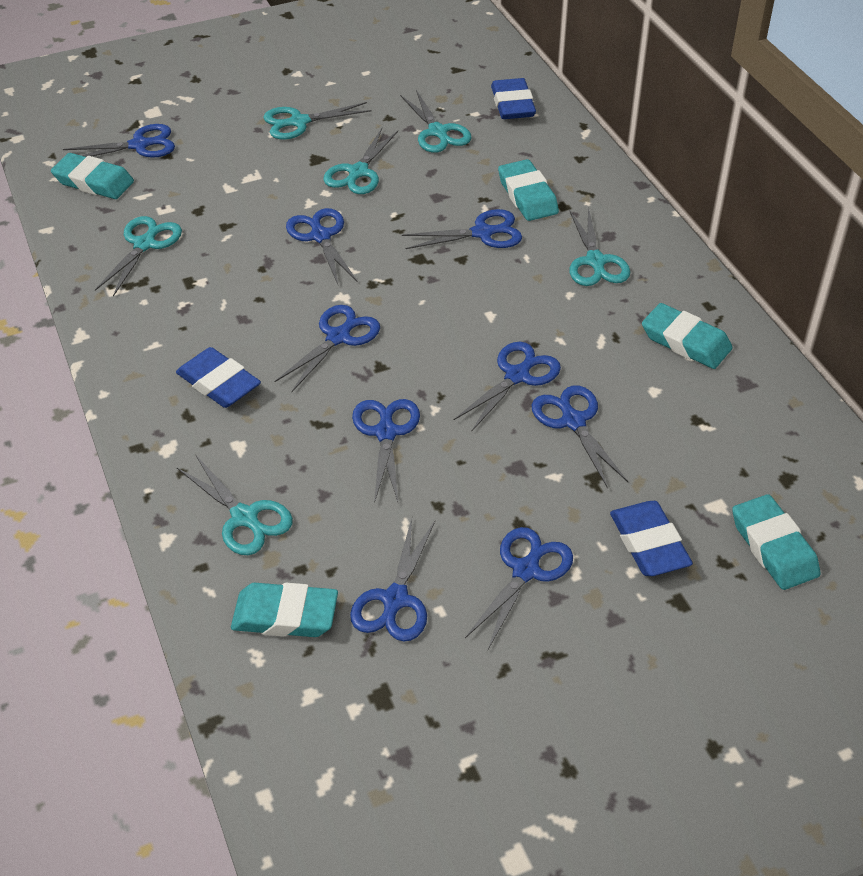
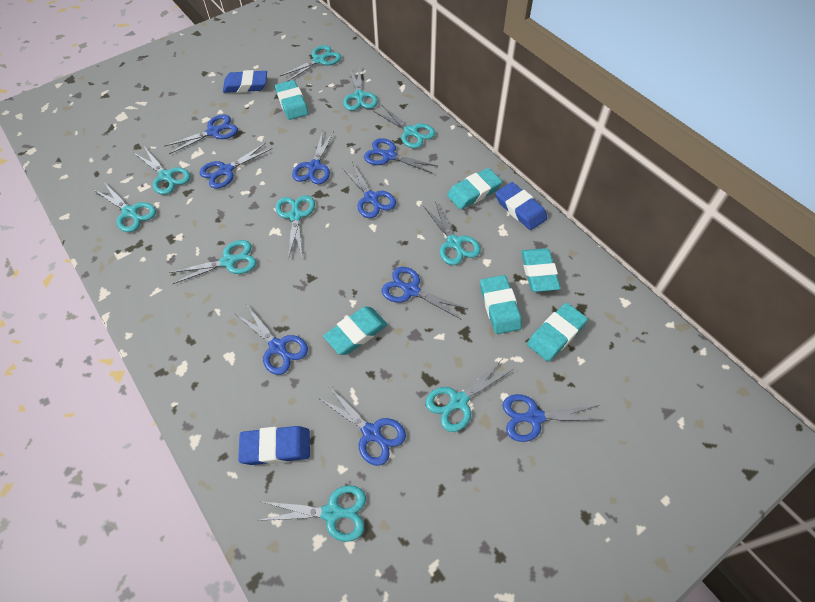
turquoise eraser: 5 -> 6
turquoise scissors: 6 -> 10

